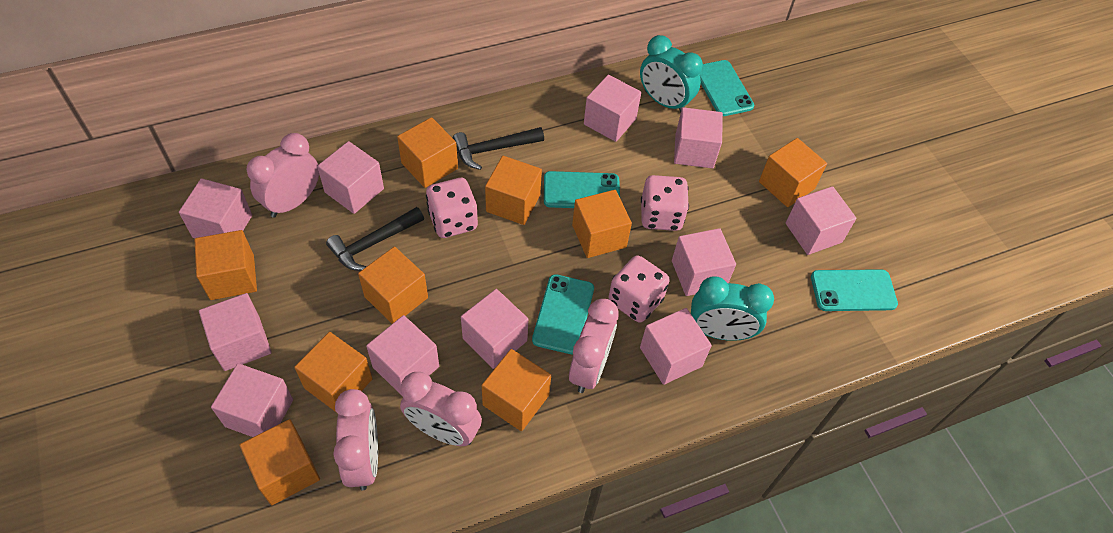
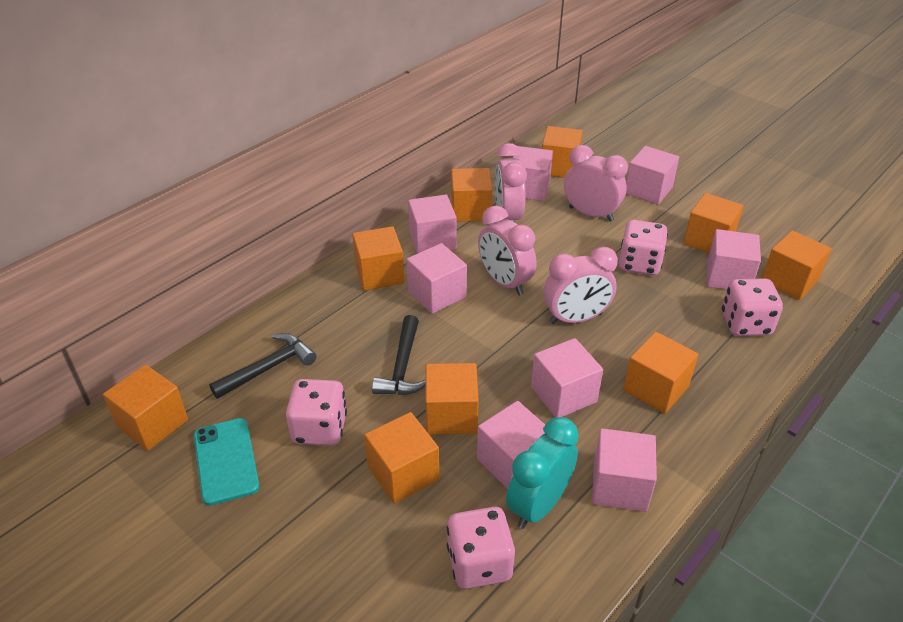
pink cube: 11 -> 8
pink dice: 3 -> 4
turquoise clock: 2 -> 1
turquoise phone: 4 -> 1

